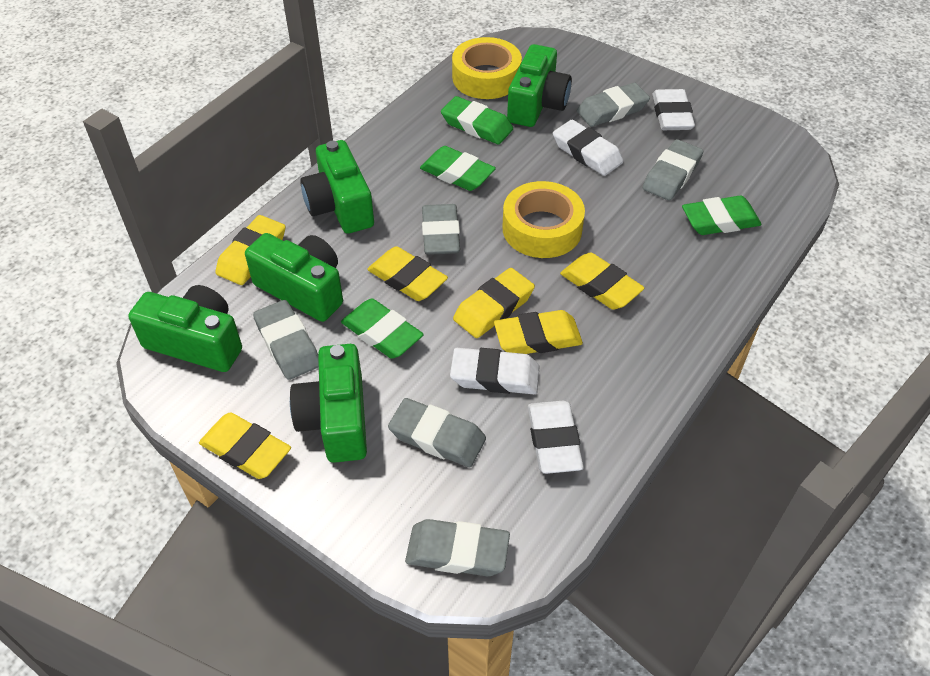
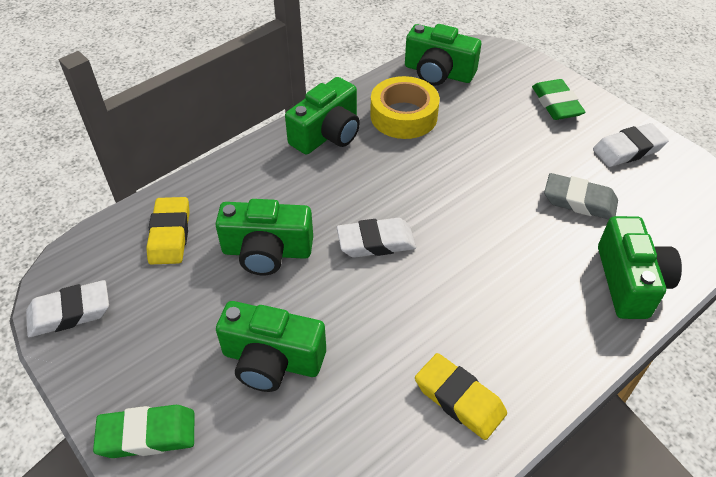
green eraser: 4 -> 2
grey eraser: 6 -> 1
white eraser: 4 -> 3
yellow eraser: 6 -> 2
yellow tape: 2 -> 1

